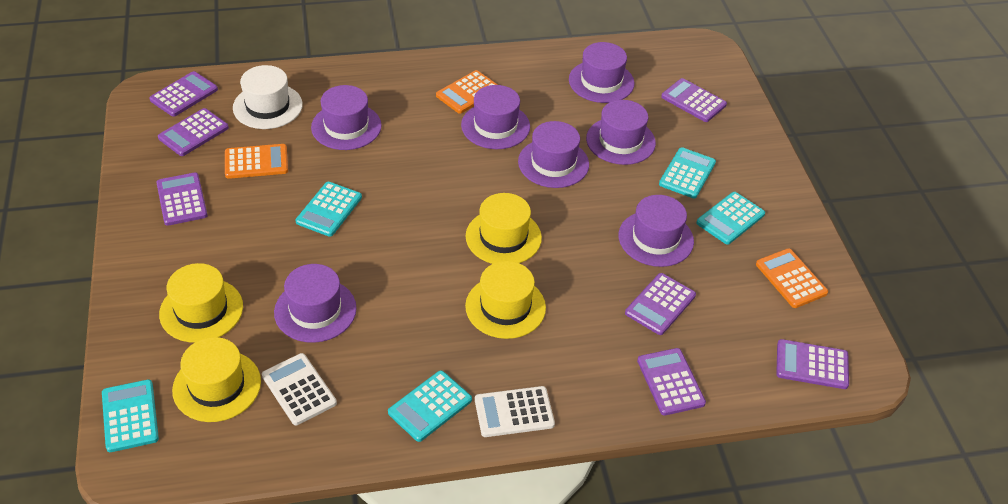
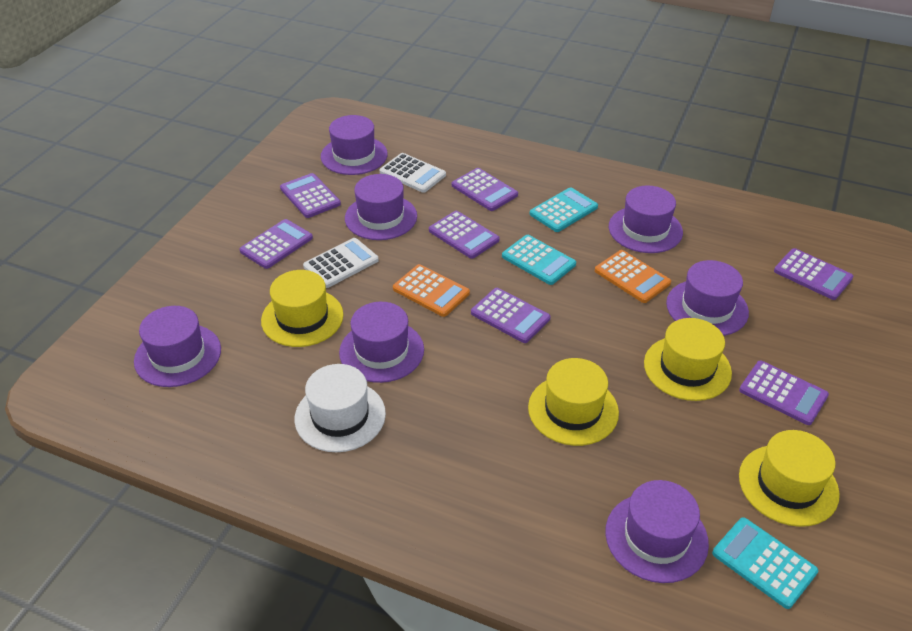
orange calculator: 3 -> 2
turquoise calculator: 5 -> 3

